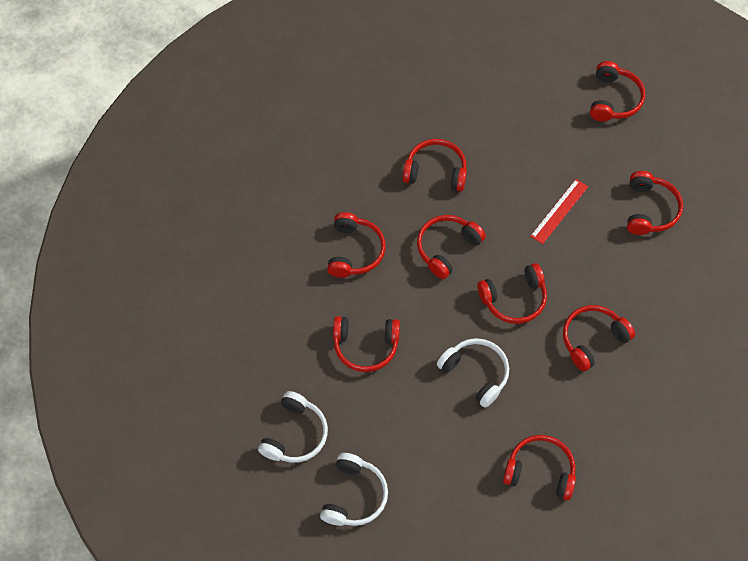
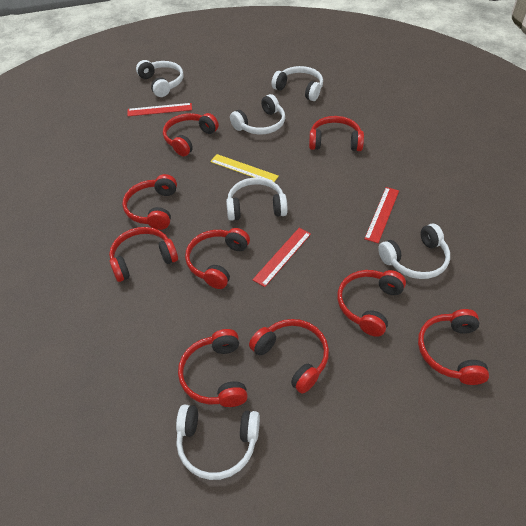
red ruler: 1 -> 3
white headphones: 3 -> 6
yellow ruler: 0 -> 1

